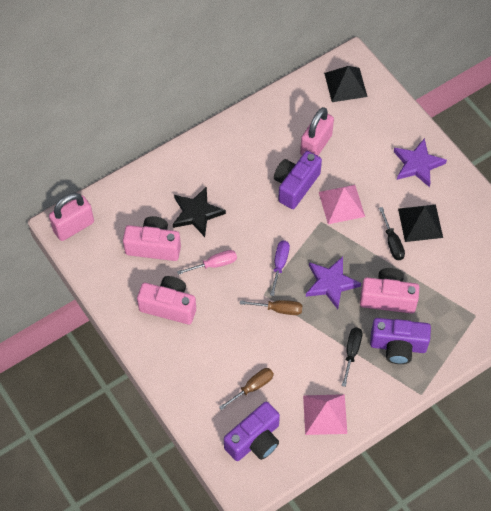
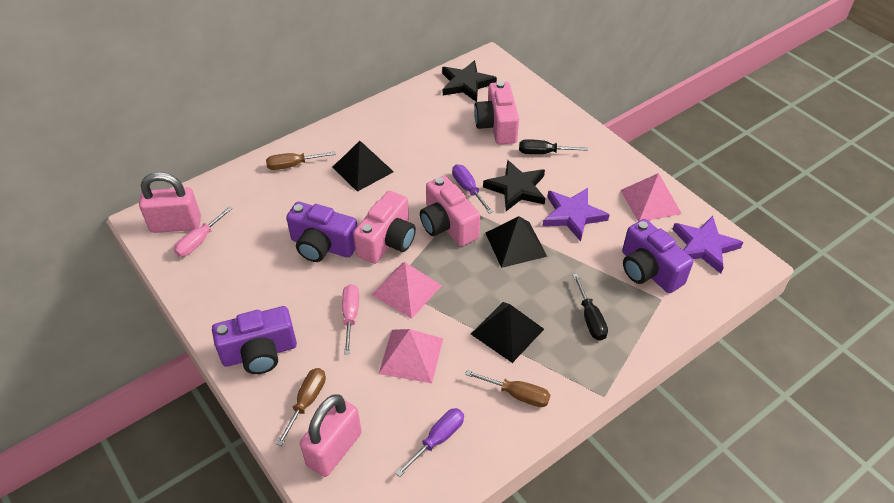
black pyramid: 2 -> 3
black star: 1 -> 2
brown screwdriver: 2 -> 3
pink pyramid: 2 -> 3
pink screwdriver: 1 -> 2
purple screwdriver: 1 -> 2

